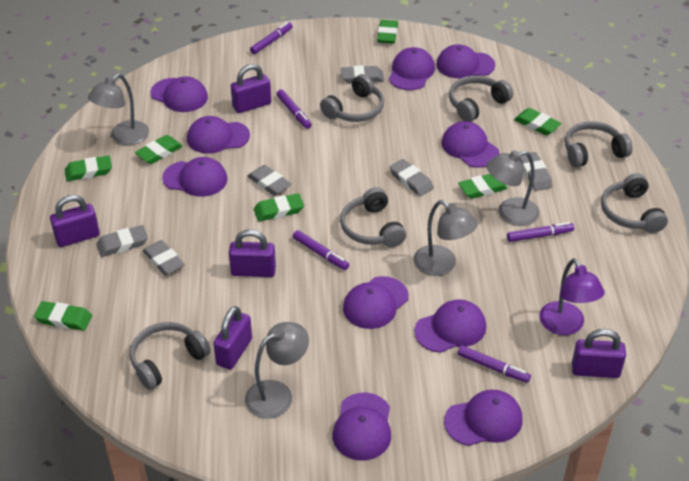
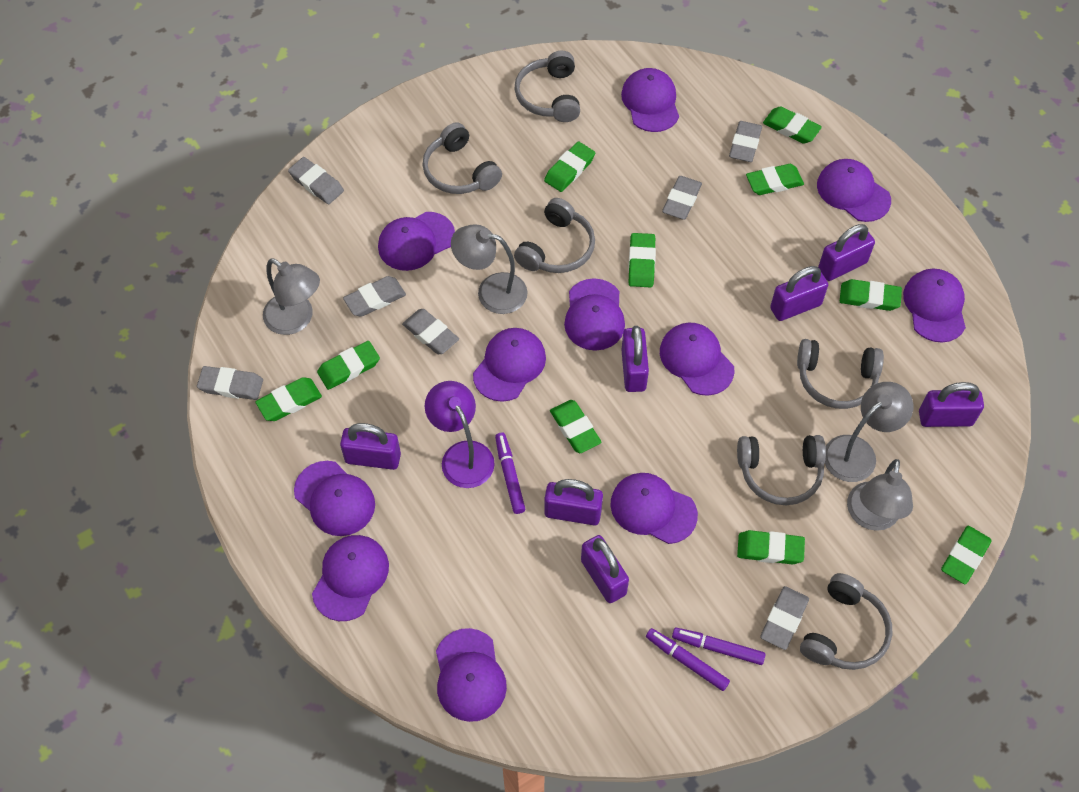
green eraser: 7 -> 10
grey eraser: 6 -> 7
purple cap: 10 -> 11
purple marker: 5 -> 3
purple padlock: 5 -> 7

